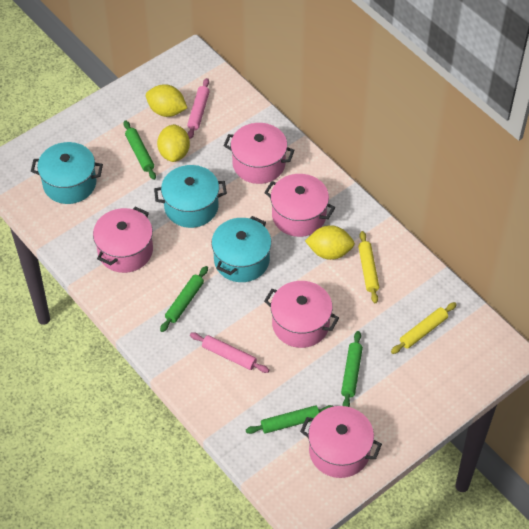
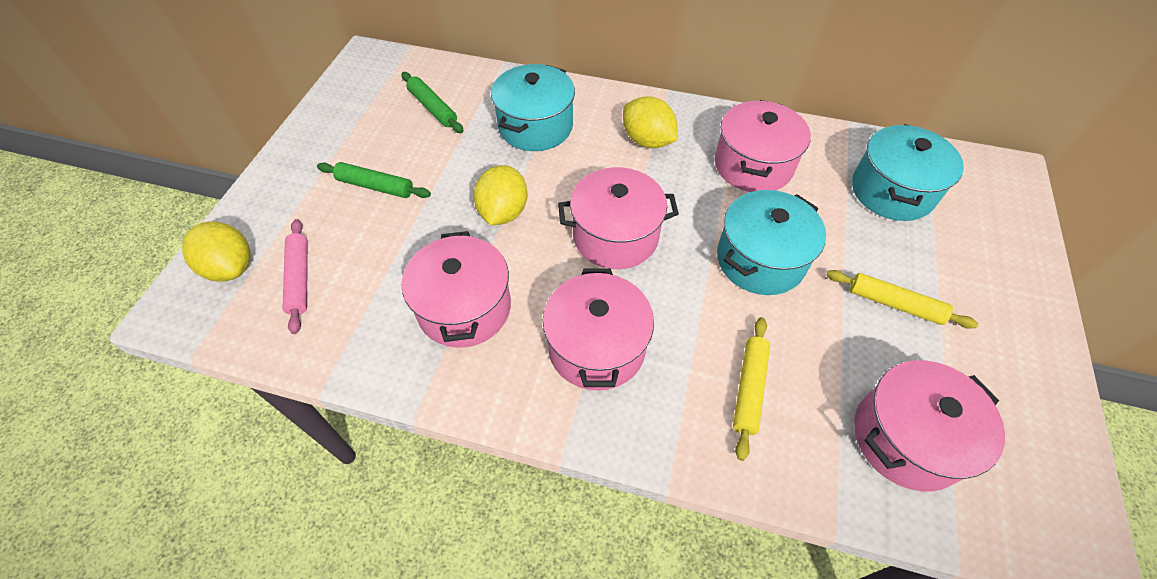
green rolling pin: 4 -> 2
pink rolling pin: 2 -> 1

